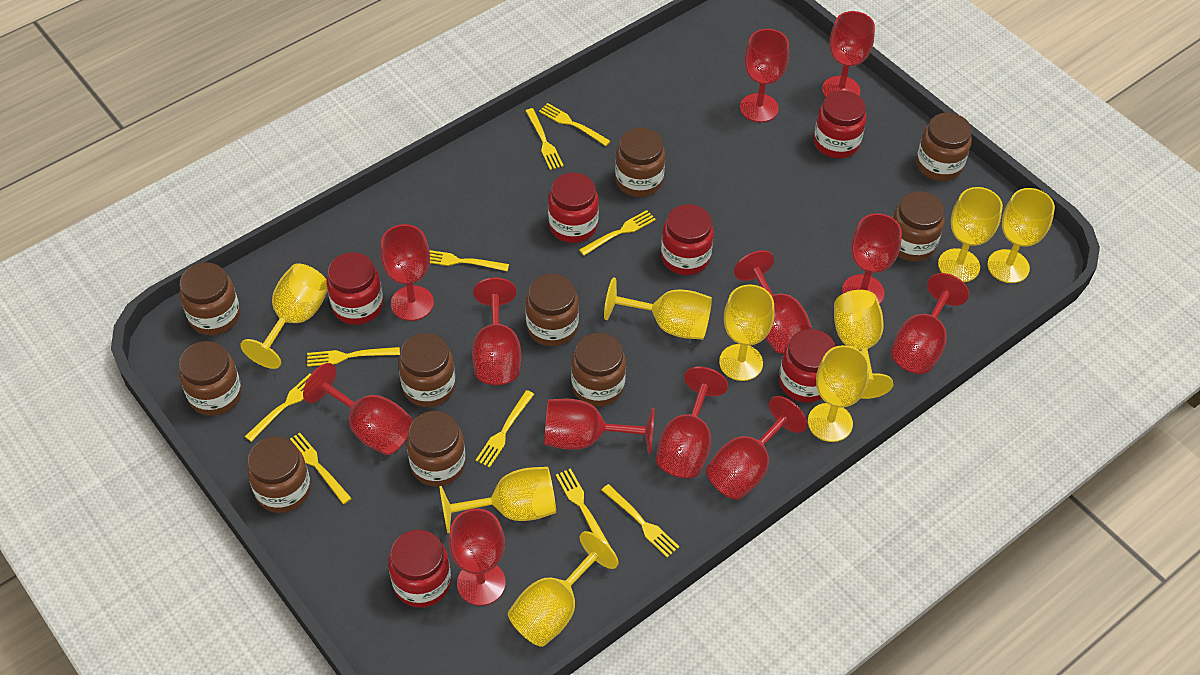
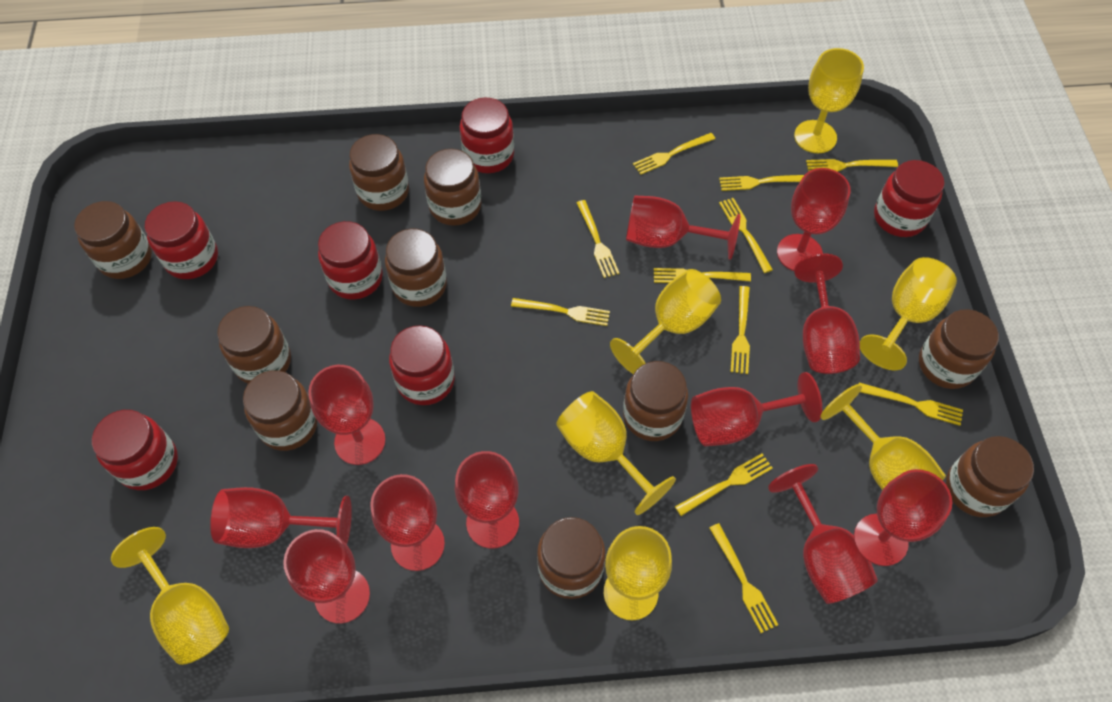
red goblet: 12 -> 11
yellow fork: 10 -> 11
yellow goblet: 9 -> 7

